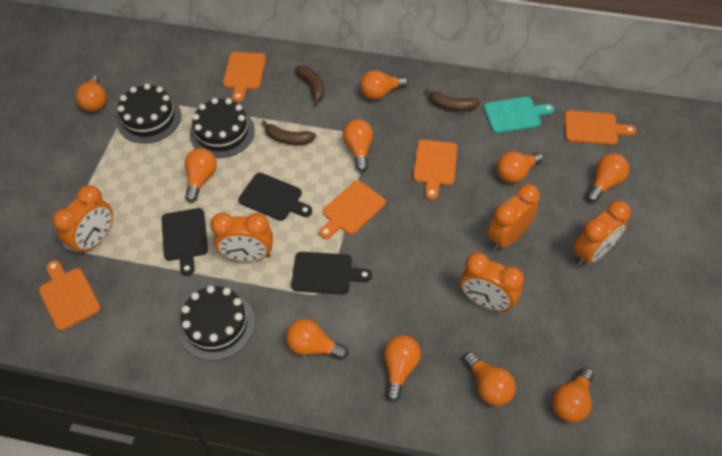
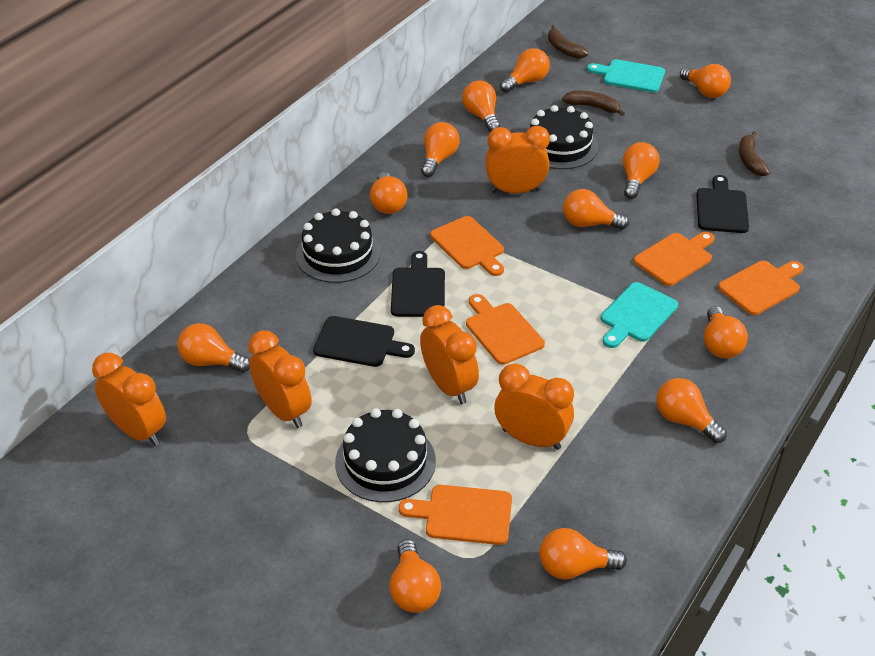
orange light bulb: 10 -> 12
turquoise cutting board: 1 -> 2

